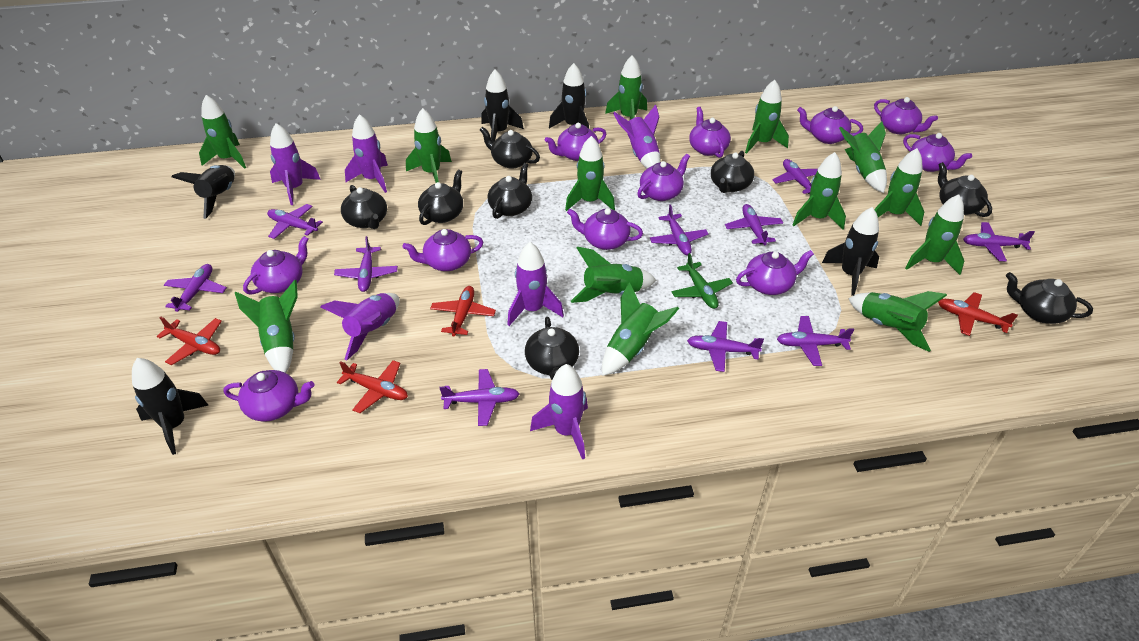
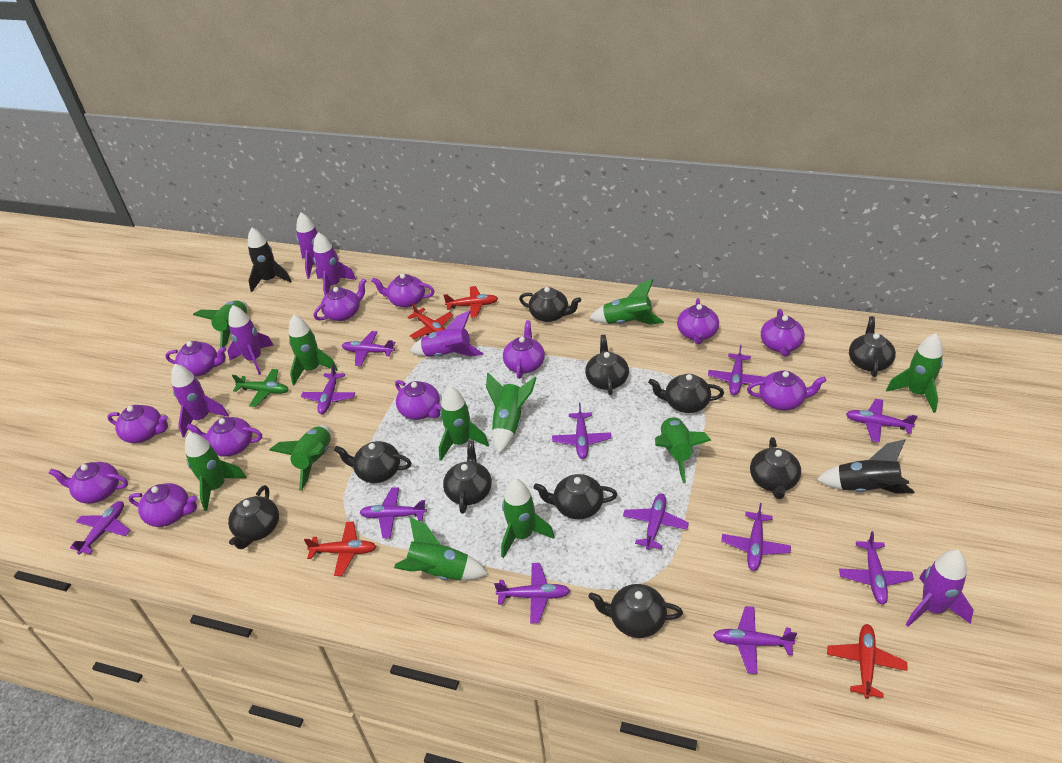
black rocket: 5 -> 2
black teapot: 8 -> 10
green rocket: 13 -> 11
purple plane: 10 -> 12
purple teapot: 11 -> 12

